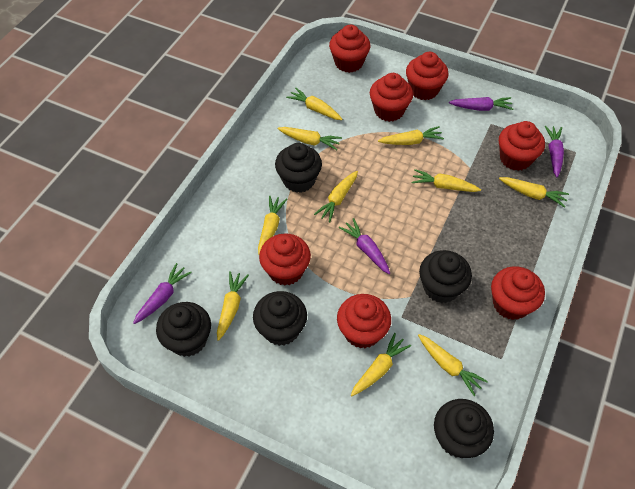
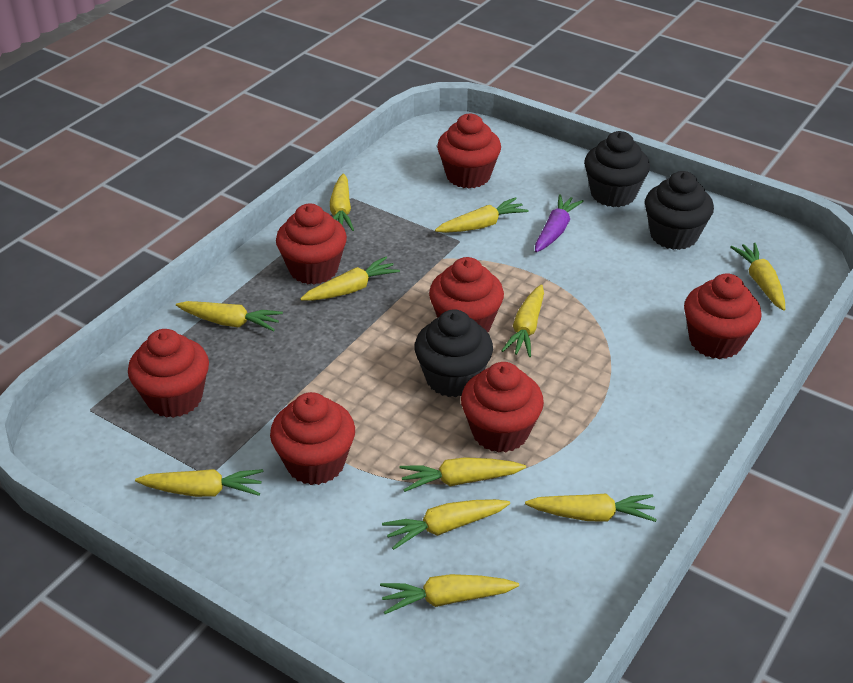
black cupcake: 5 -> 3
purple carrot: 4 -> 1
yellow carrot: 10 -> 11

